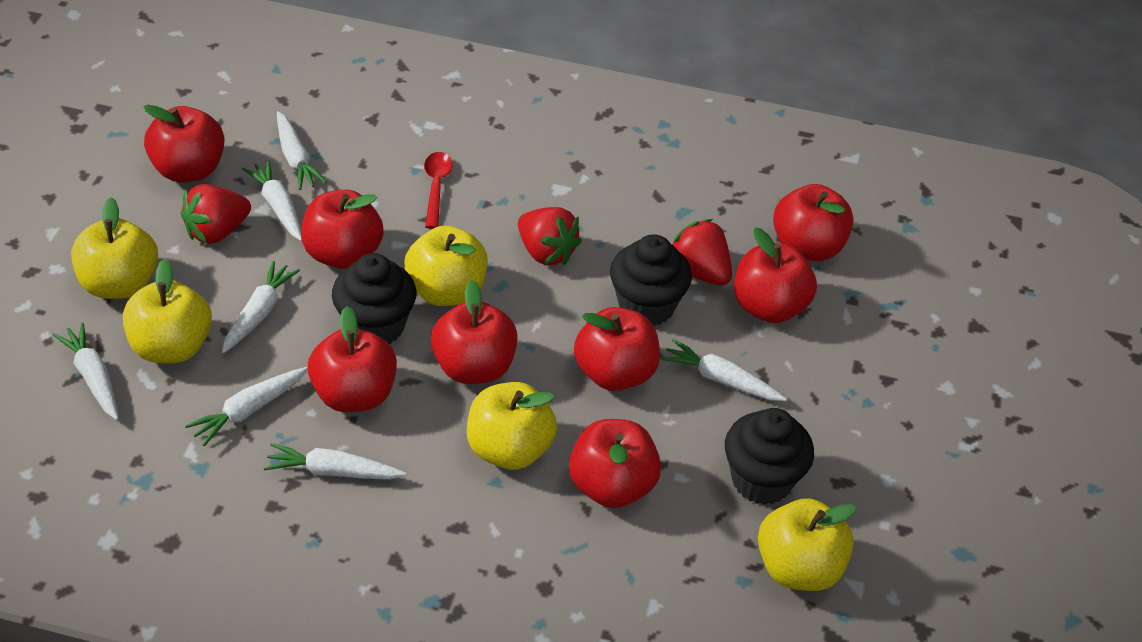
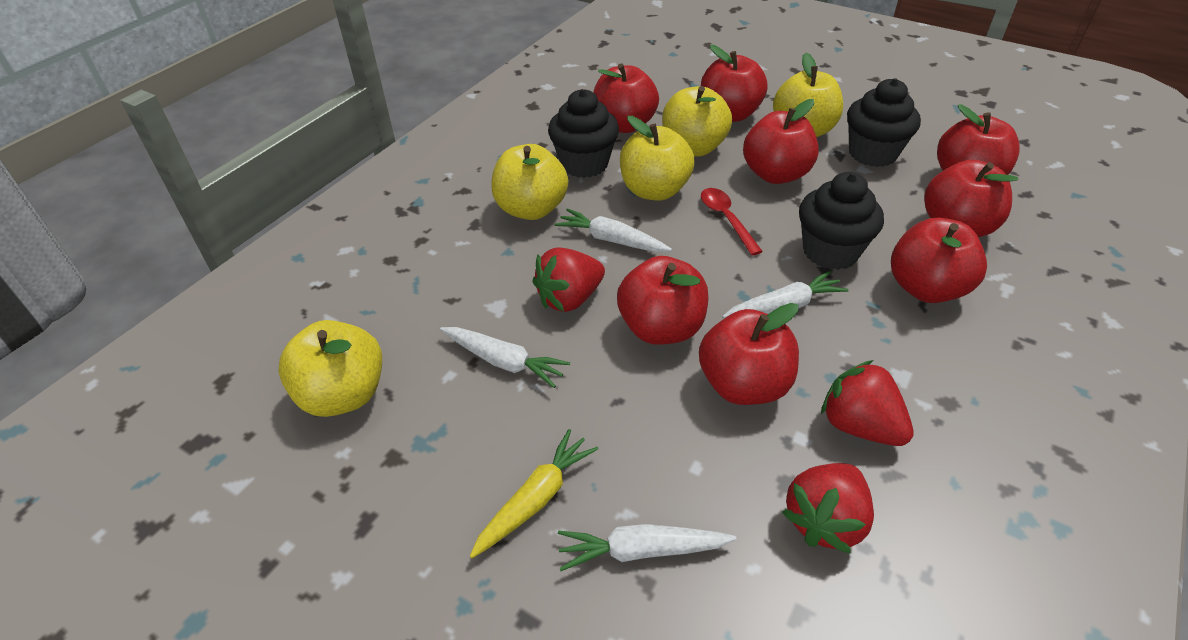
white carrot: 7 -> 4
yellow carrot: 0 -> 1

